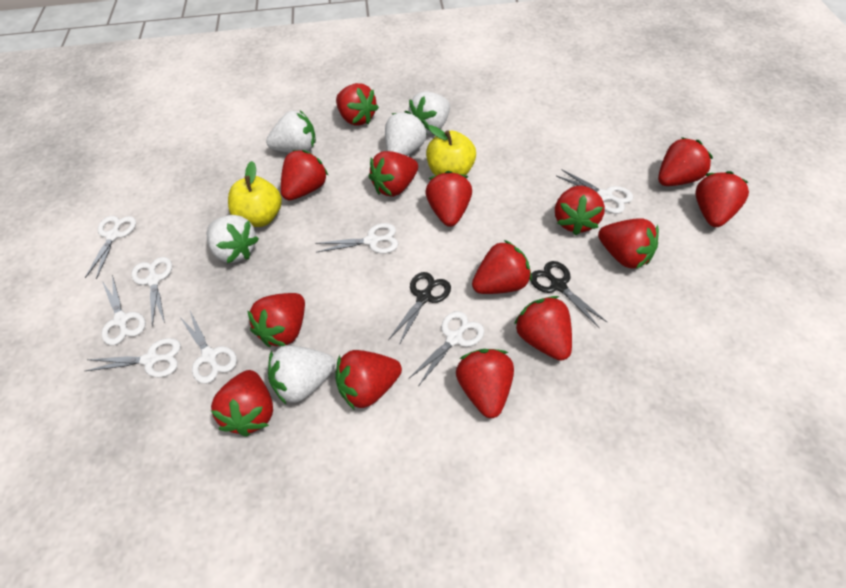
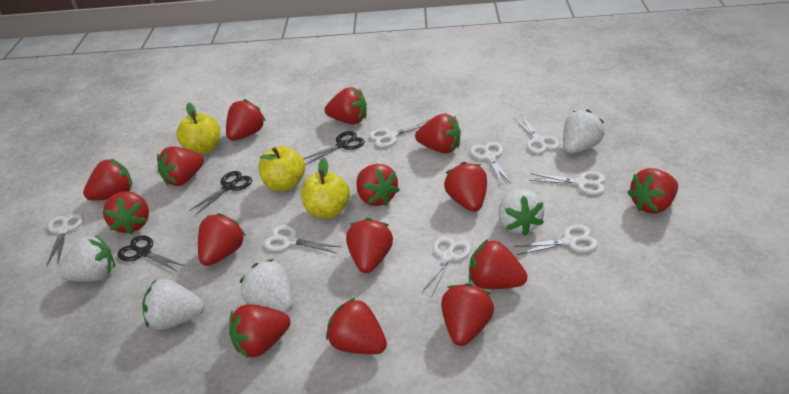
black scissors: 2 -> 3
red strawberry: 14 -> 15
yellow apple: 2 -> 3

